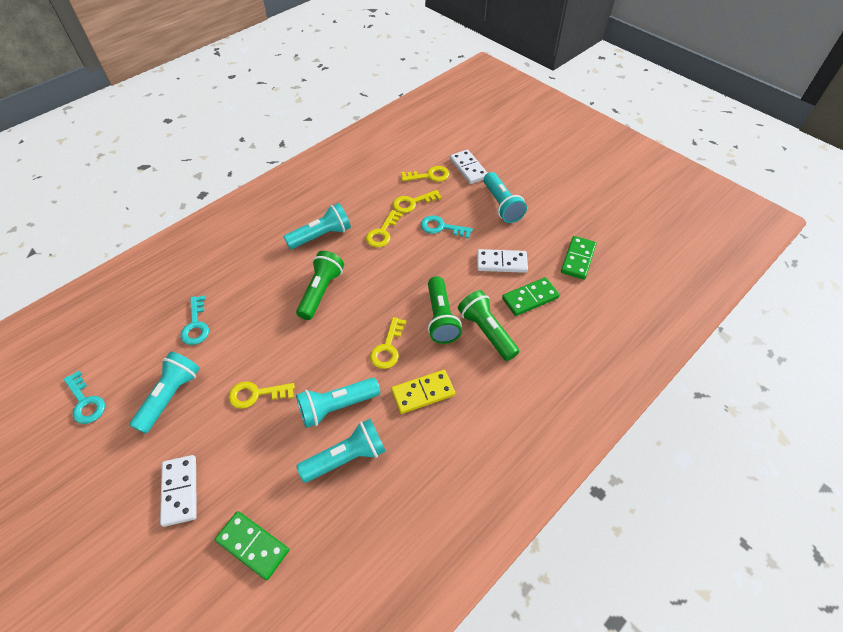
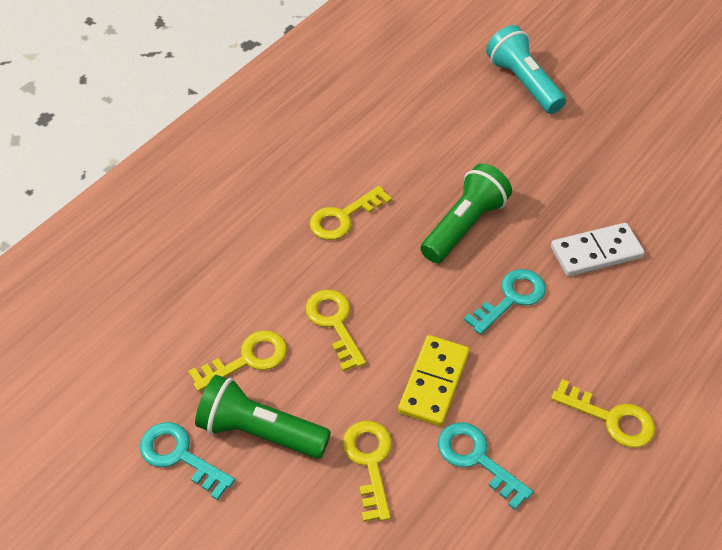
green domino: 3 -> 0
green flashlight: 3 -> 2
turquoise flashlight: 5 -> 1
white domino: 3 -> 1

